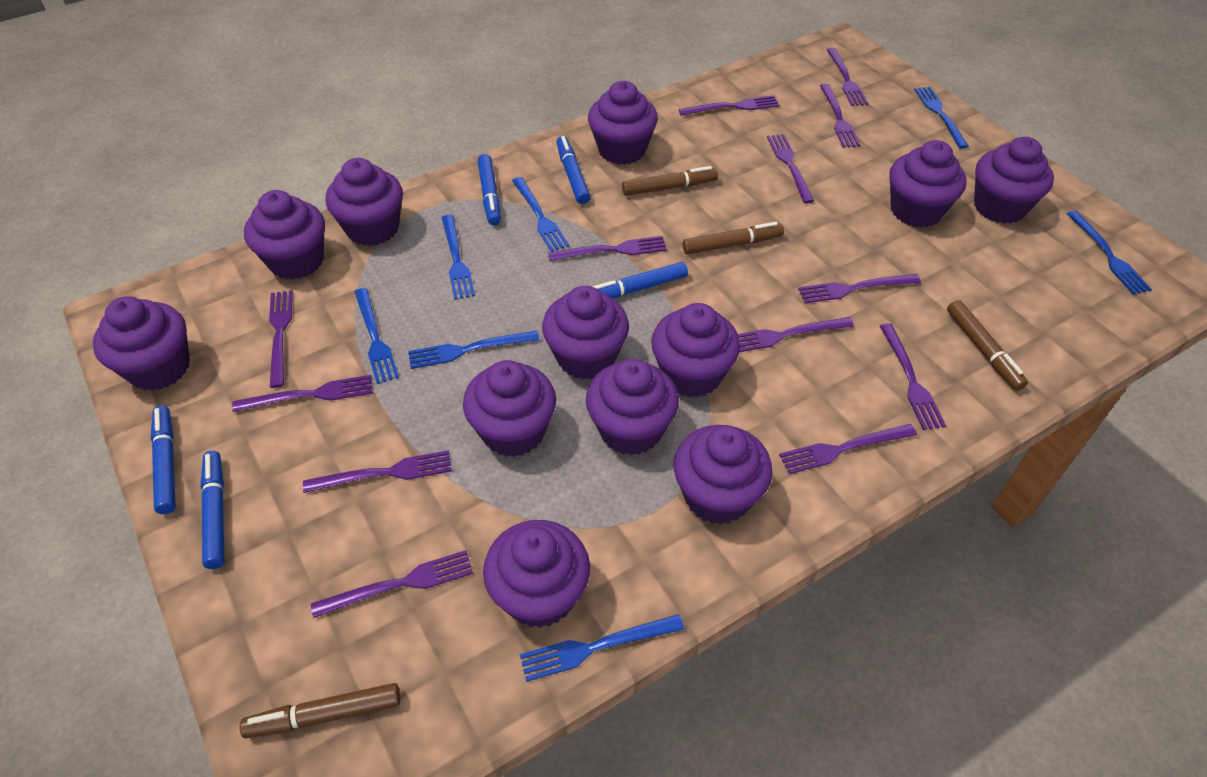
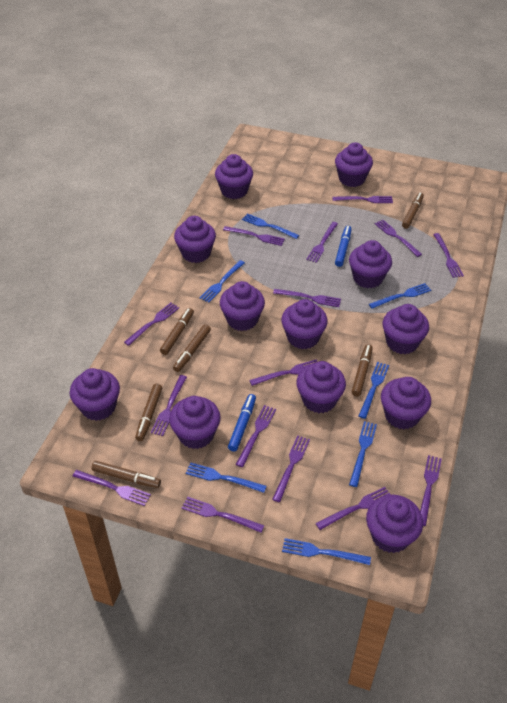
blue marker: 5 -> 2
brown marker: 4 -> 6
purple fork: 13 -> 15

